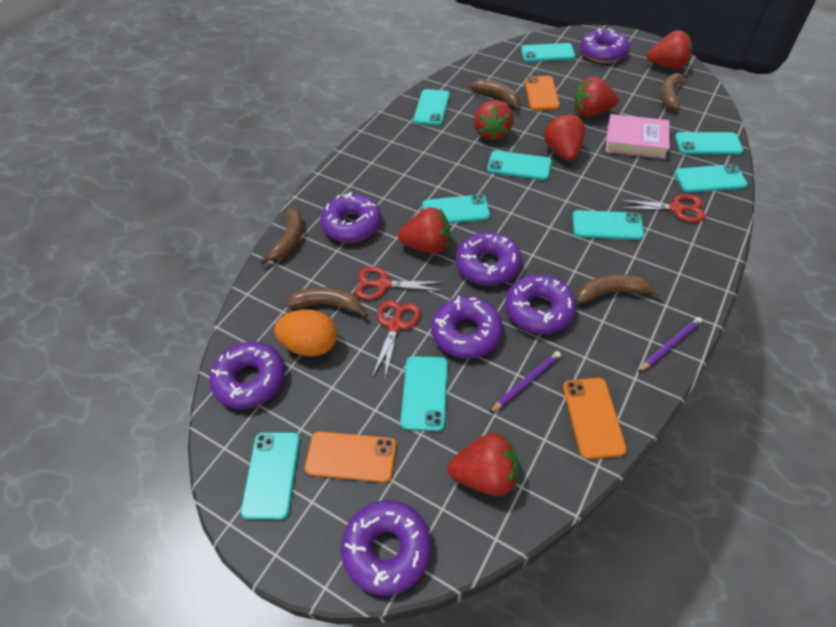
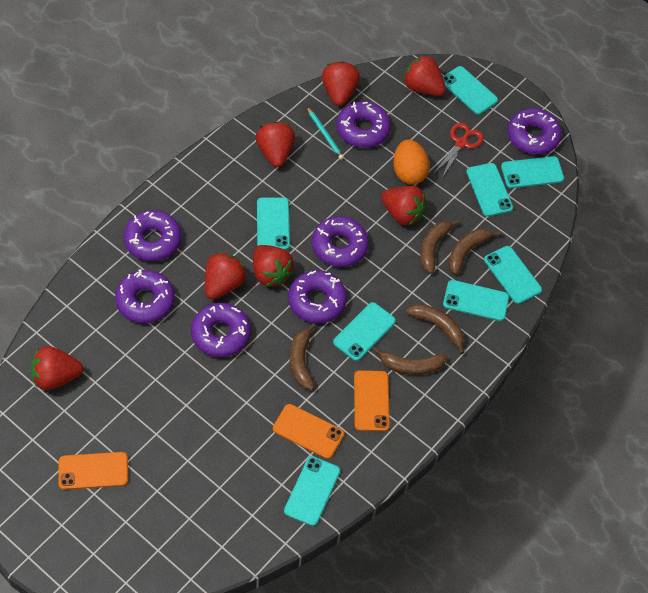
pink book: 1 -> 0
purple pencil: 2 -> 0
red scissors: 3 -> 1
red strawberry: 6 -> 7
turquoise pencil: 0 -> 1
turquoise phone: 9 -> 8

